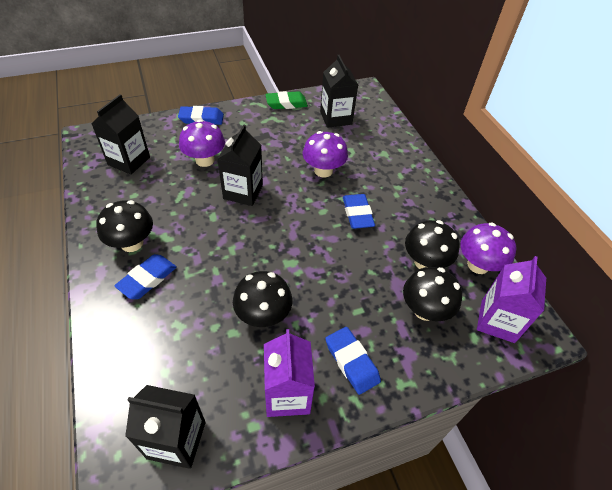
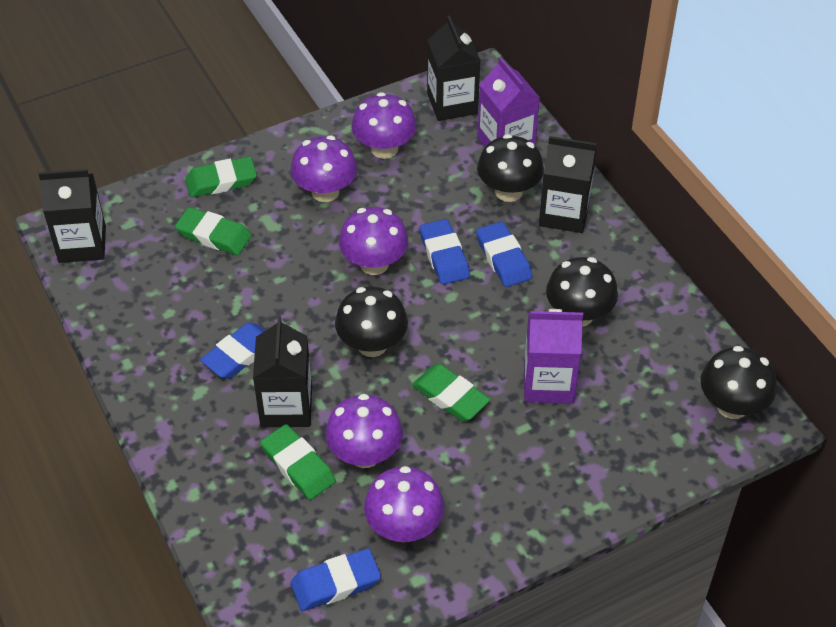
green eraser: 1 -> 4
purple mushroom: 3 -> 5

